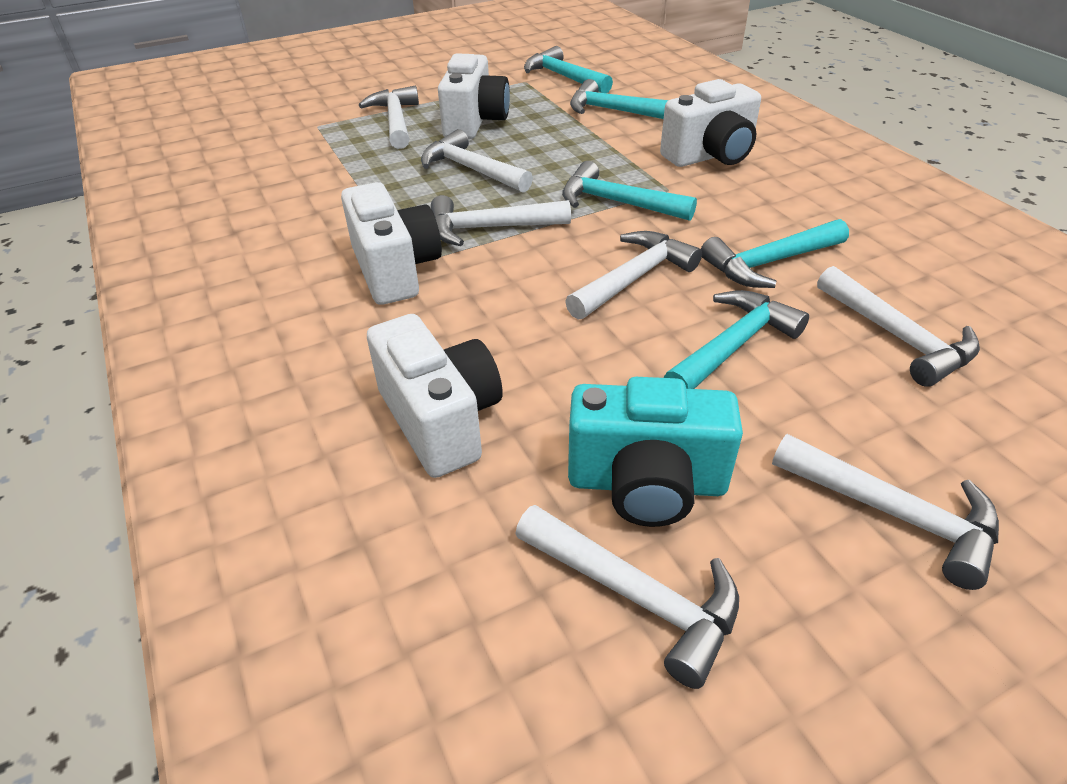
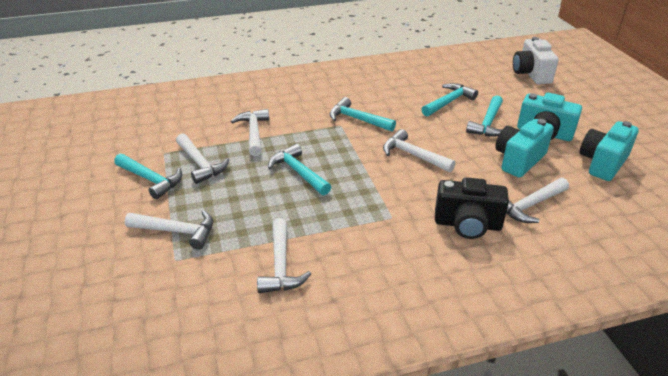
black camera: 0 -> 1
turquoise camera: 1 -> 3
white camera: 4 -> 1
white hammer: 7 -> 6

